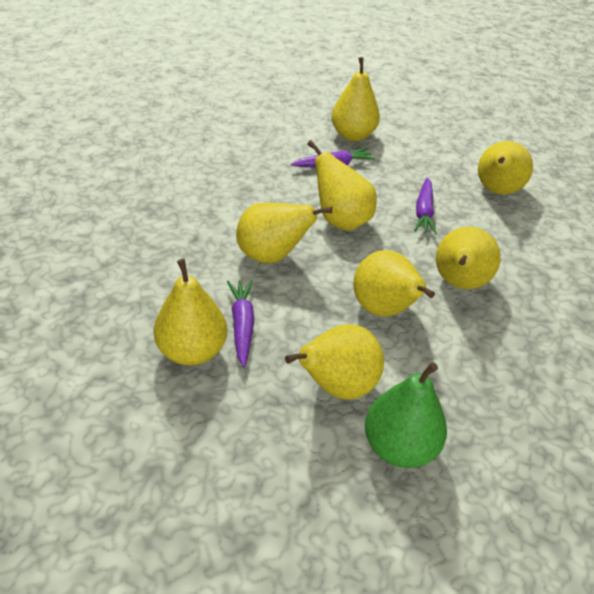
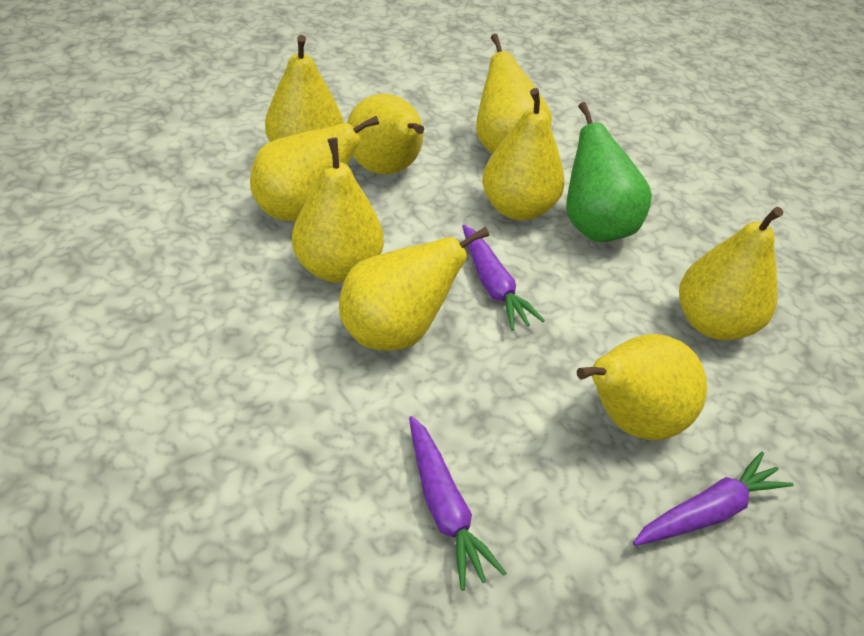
yellow pear: 8 -> 9

